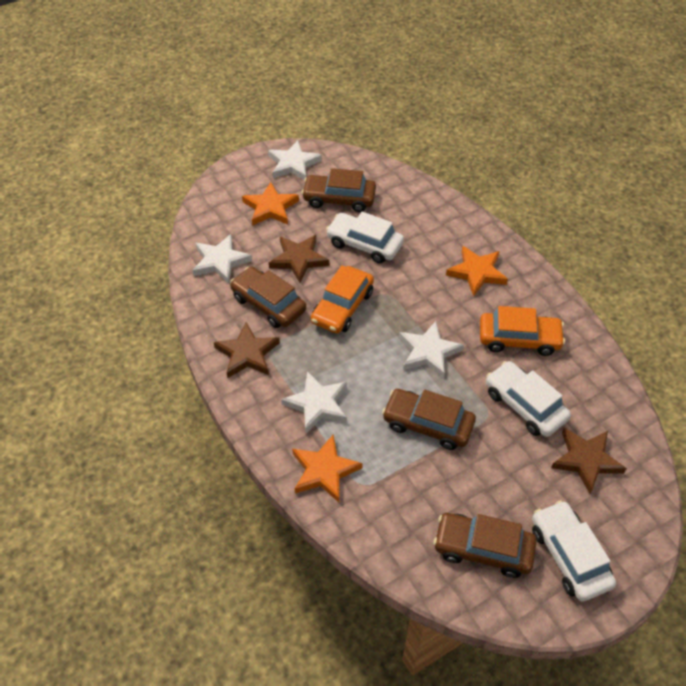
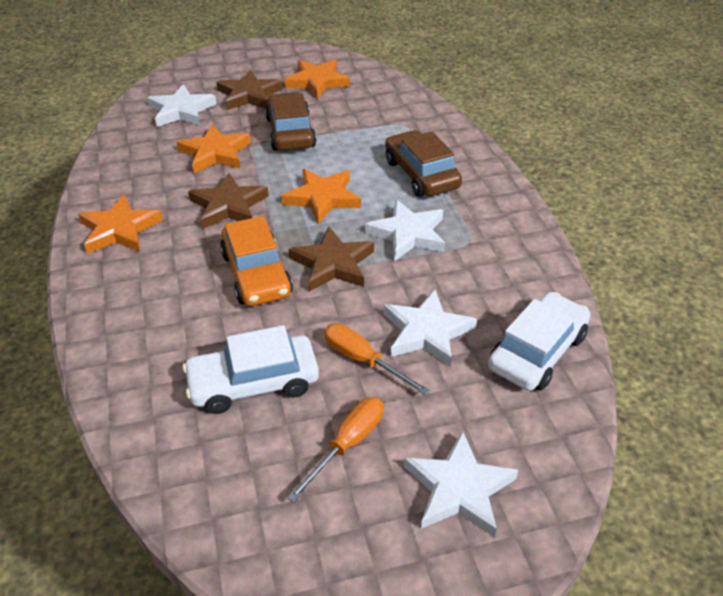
brown car: 4 -> 2
orange car: 2 -> 1
orange screwdriver: 0 -> 2
orange star: 3 -> 4
white car: 3 -> 2

